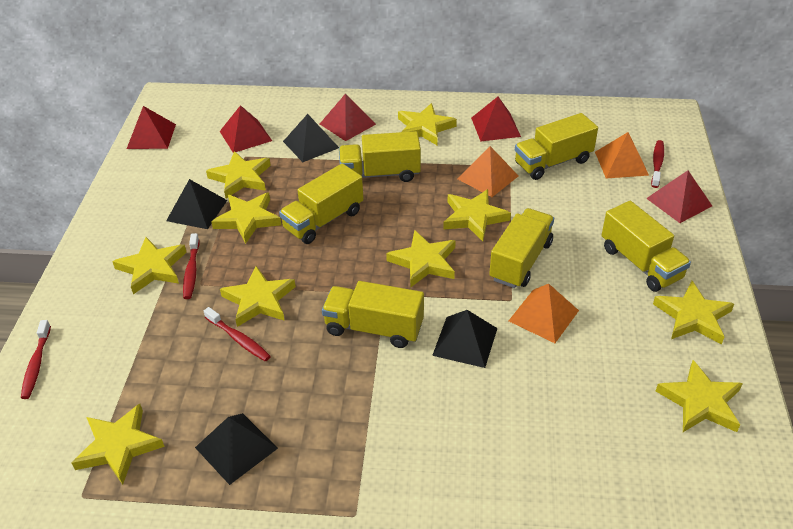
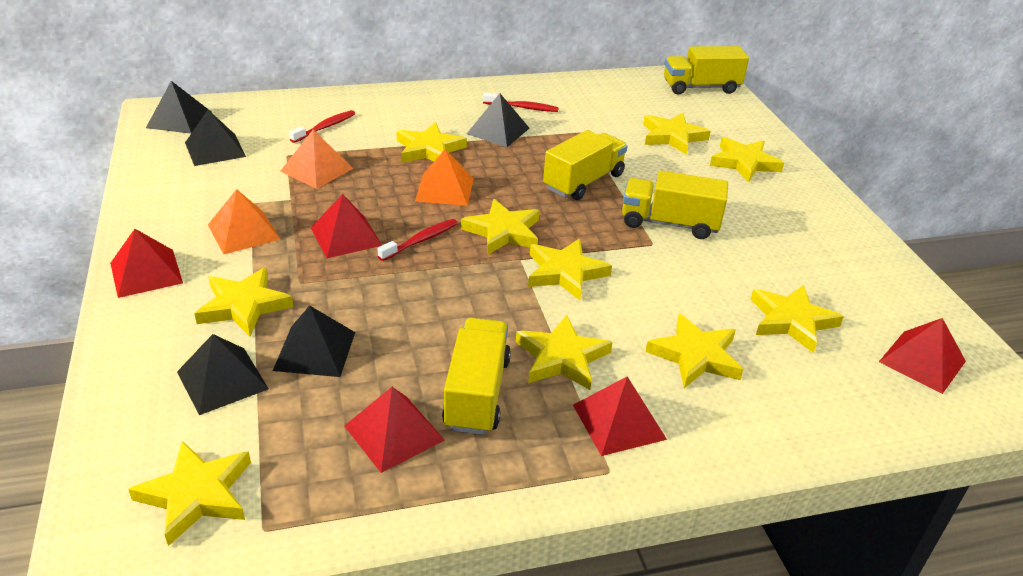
black pyramid: 4 -> 5
red toothbrush: 4 -> 3
yellow truck: 6 -> 4

